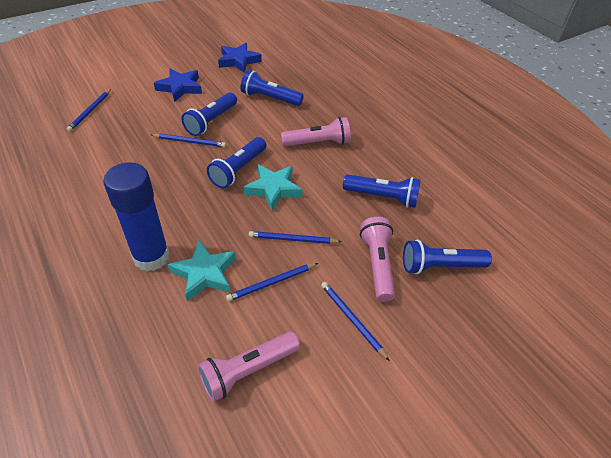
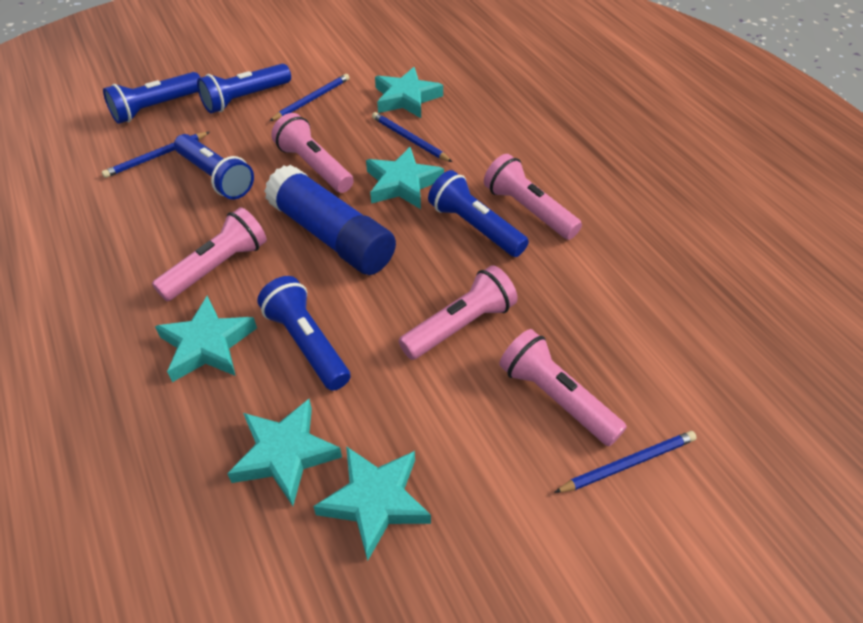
blue pencil: 5 -> 4
blue star: 2 -> 0
pink flashlight: 3 -> 5
turquoise star: 2 -> 5

